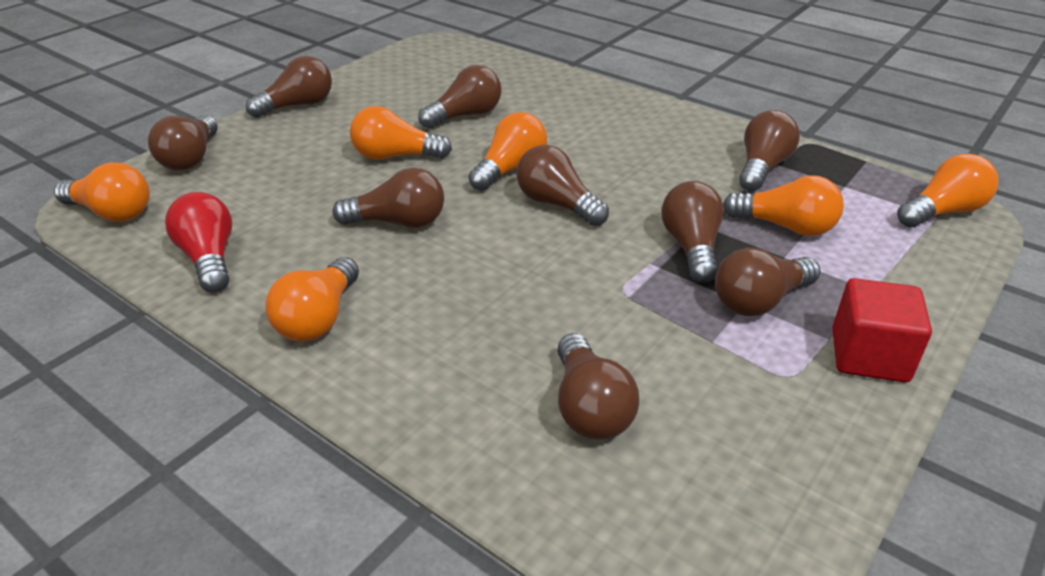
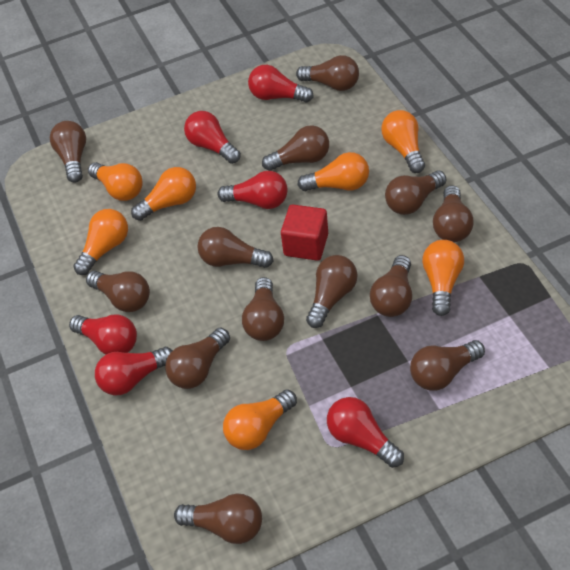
brown light bulb: 9 -> 13
orange light bulb: 6 -> 7
red light bulb: 1 -> 6

